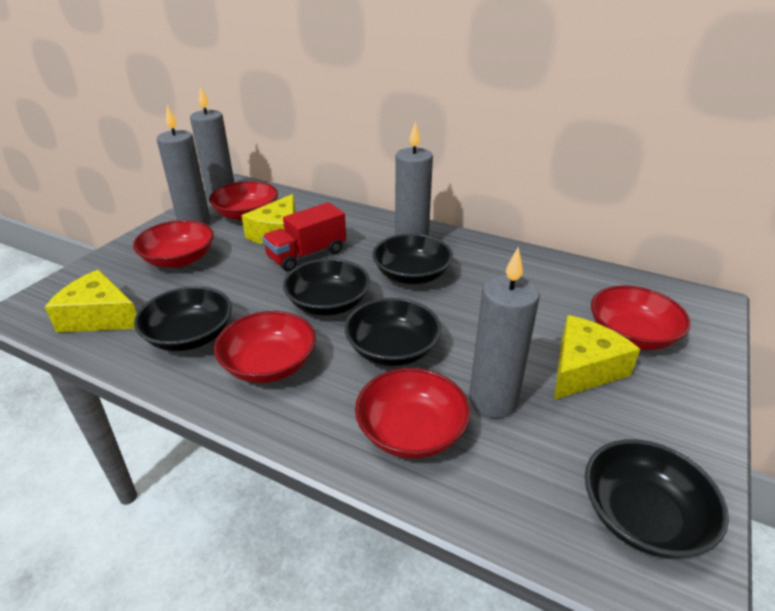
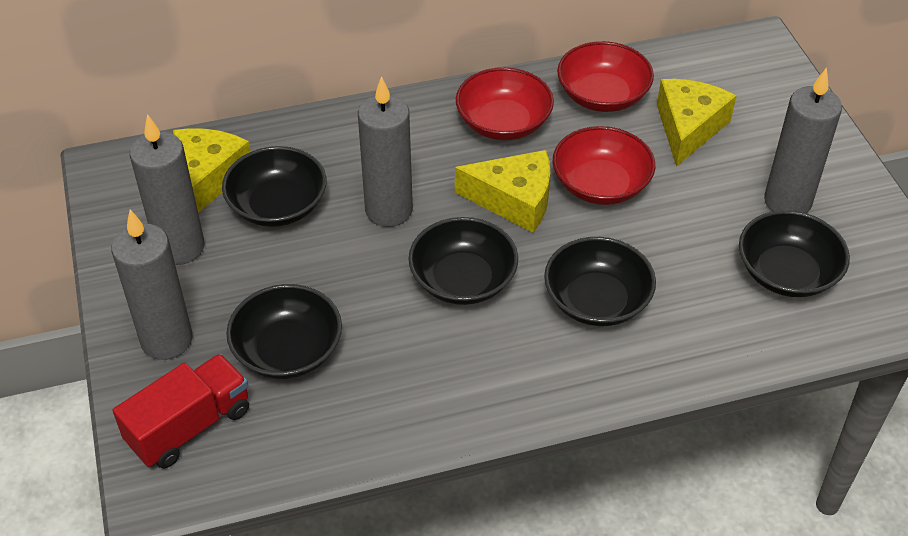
red bowl: 5 -> 3

